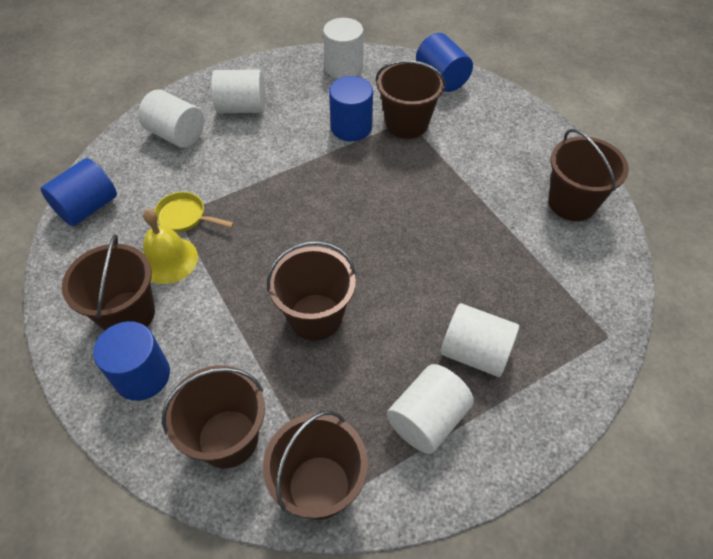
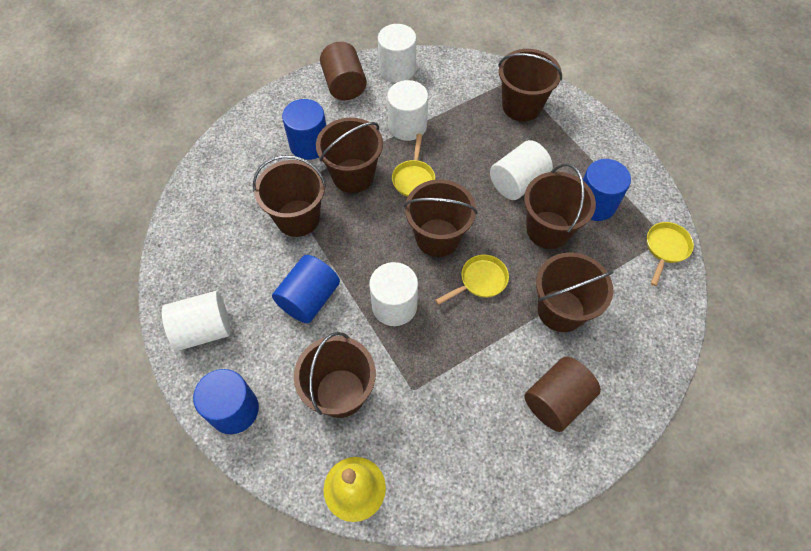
brown bucket: 6 -> 7
brown cylinder: 0 -> 2
yellow pan: 1 -> 3

